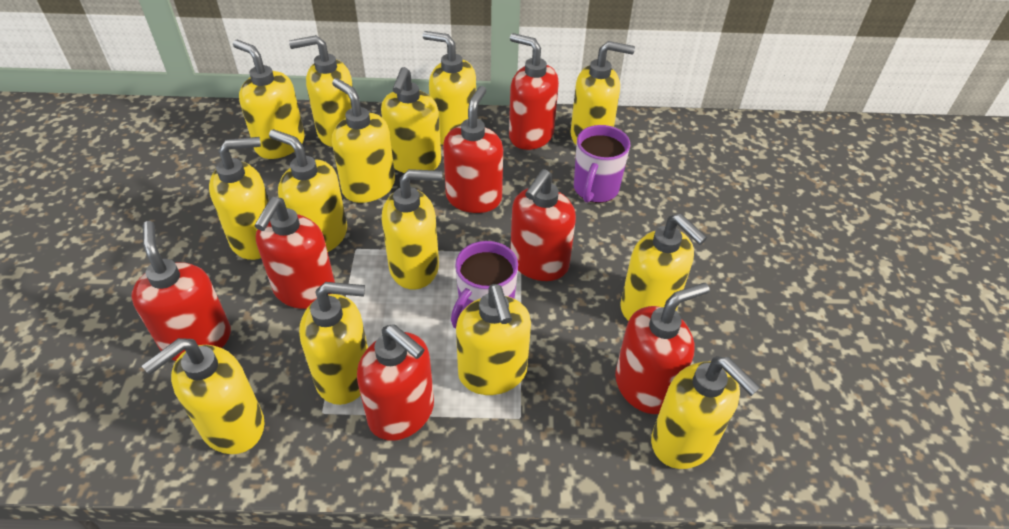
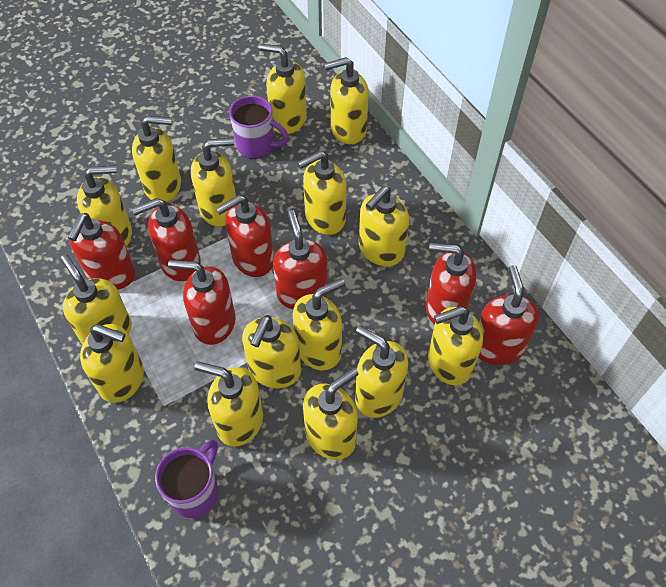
yellow soap dispenser: 14 -> 15

